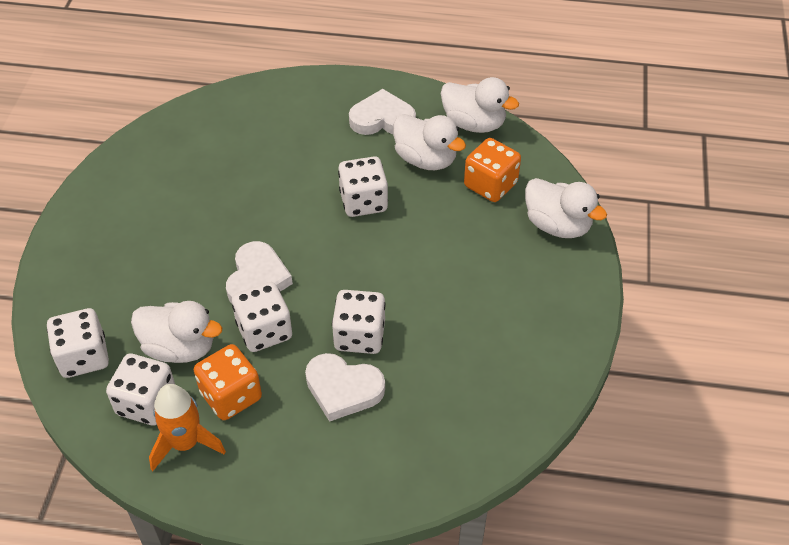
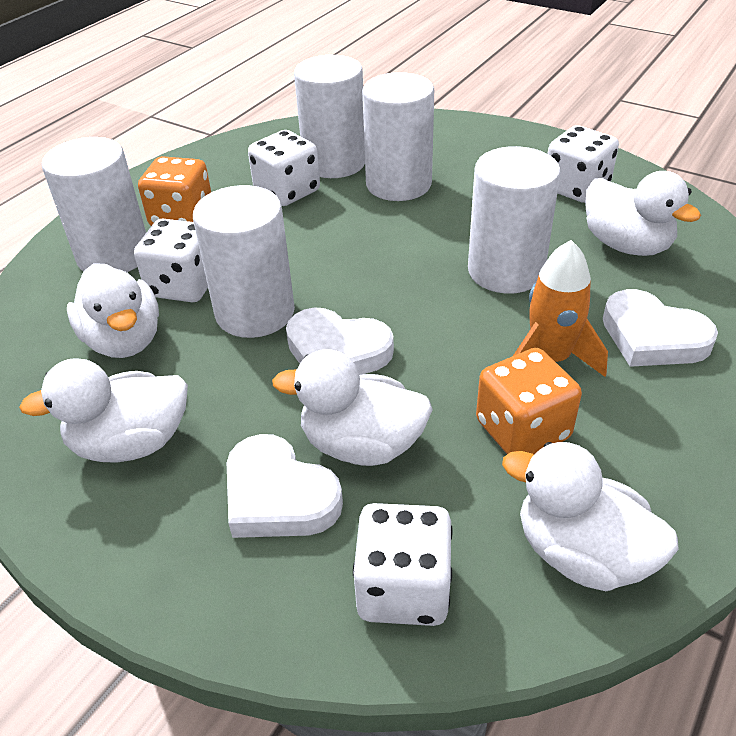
white cylinder: 0 -> 5
white dice: 5 -> 4
white duck: 4 -> 5

